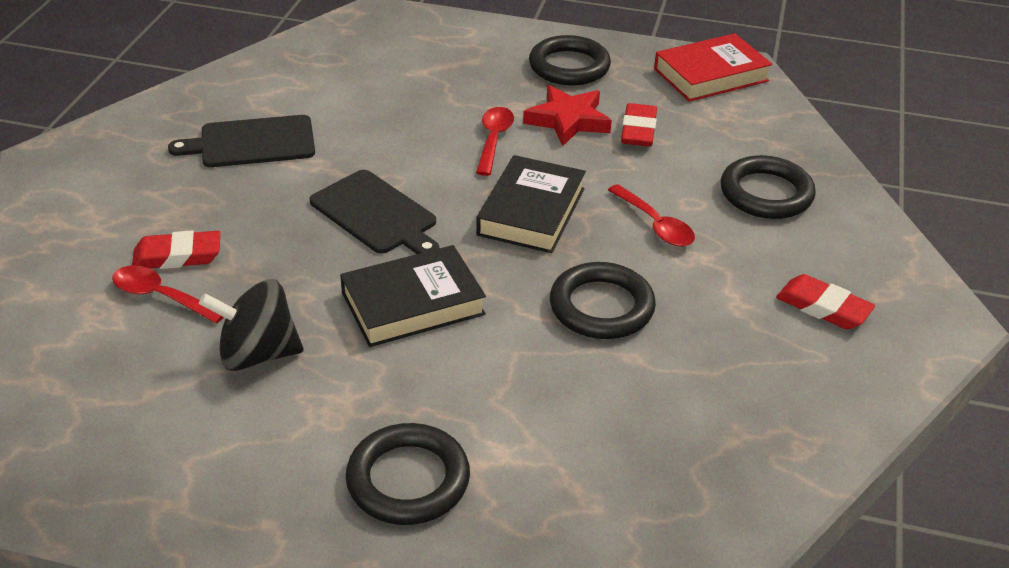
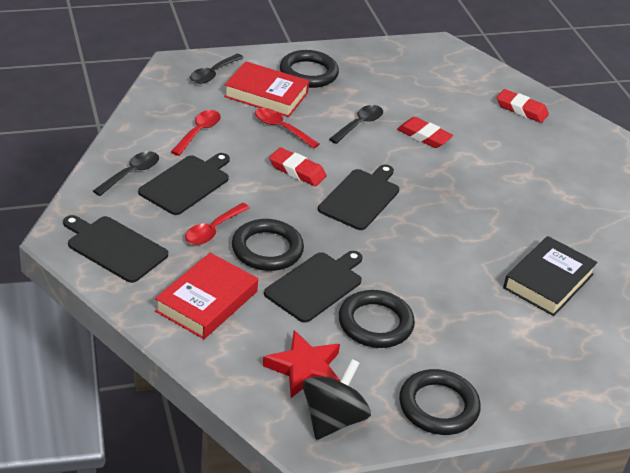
black book: 2 -> 1
black cutting board: 2 -> 4
black spoon: 0 -> 3
red book: 1 -> 2

